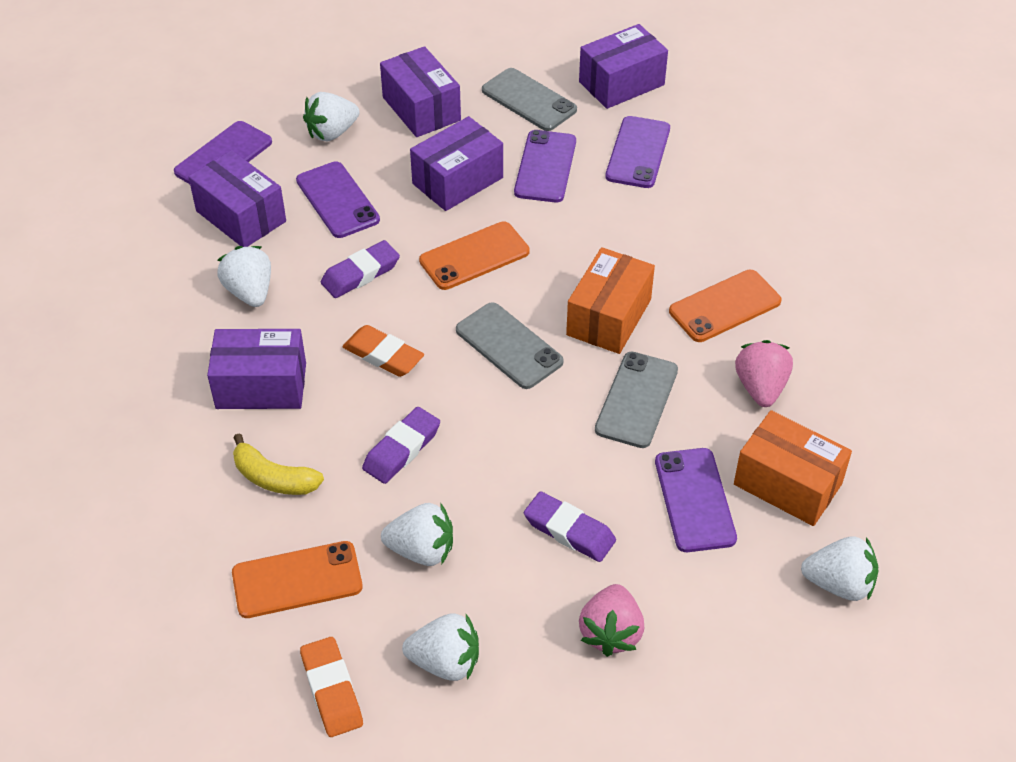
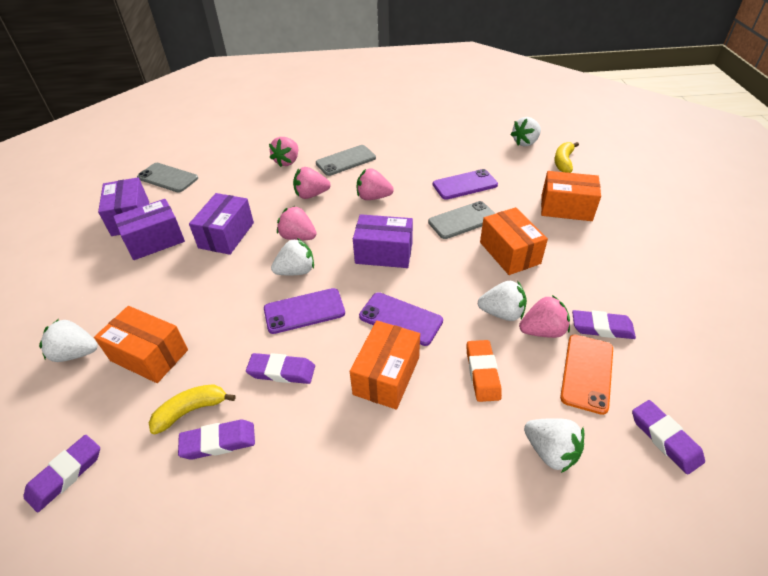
orange box: 2 -> 4
orange eraser: 2 -> 1
orange phone: 3 -> 1
pink strawberry: 2 -> 5
purple box: 5 -> 4
purple eraser: 3 -> 5
purple phone: 5 -> 3
yellow banana: 1 -> 2

